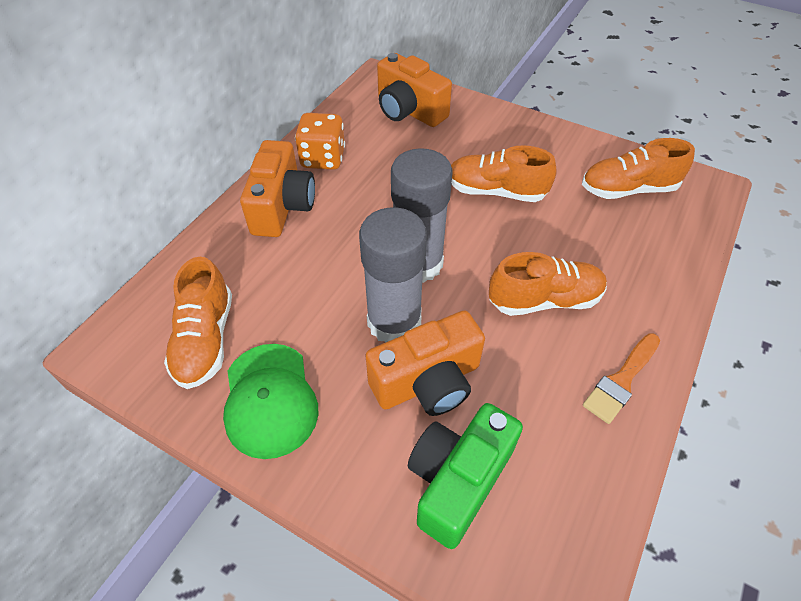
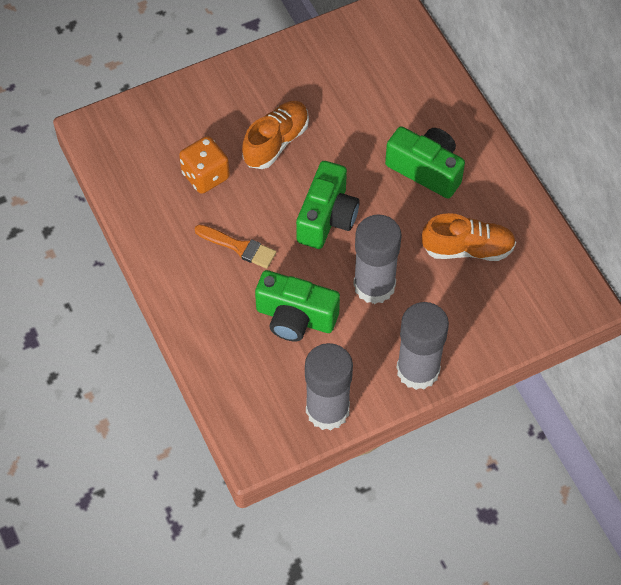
green camera: 1 -> 3
green cap: 1 -> 0
grey glue stick: 2 -> 3
orange camera: 3 -> 0
orange shoe: 4 -> 2

